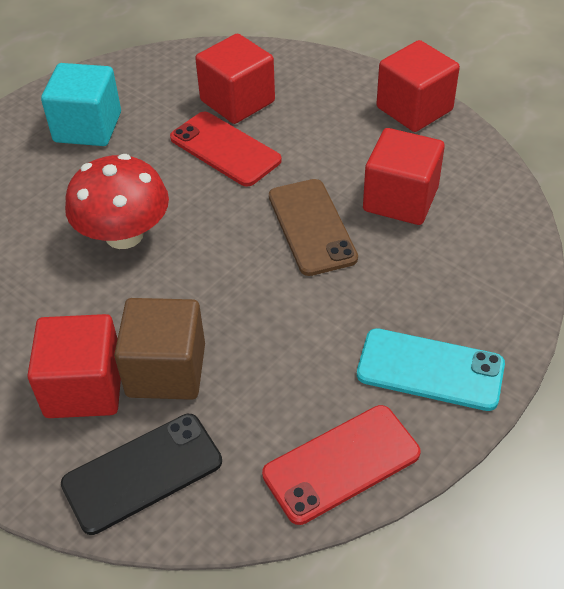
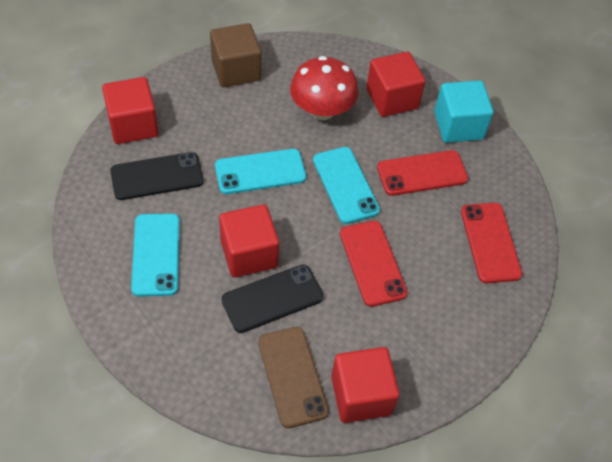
black phone: 1 -> 2
red phone: 2 -> 3
turquoise phone: 1 -> 3

